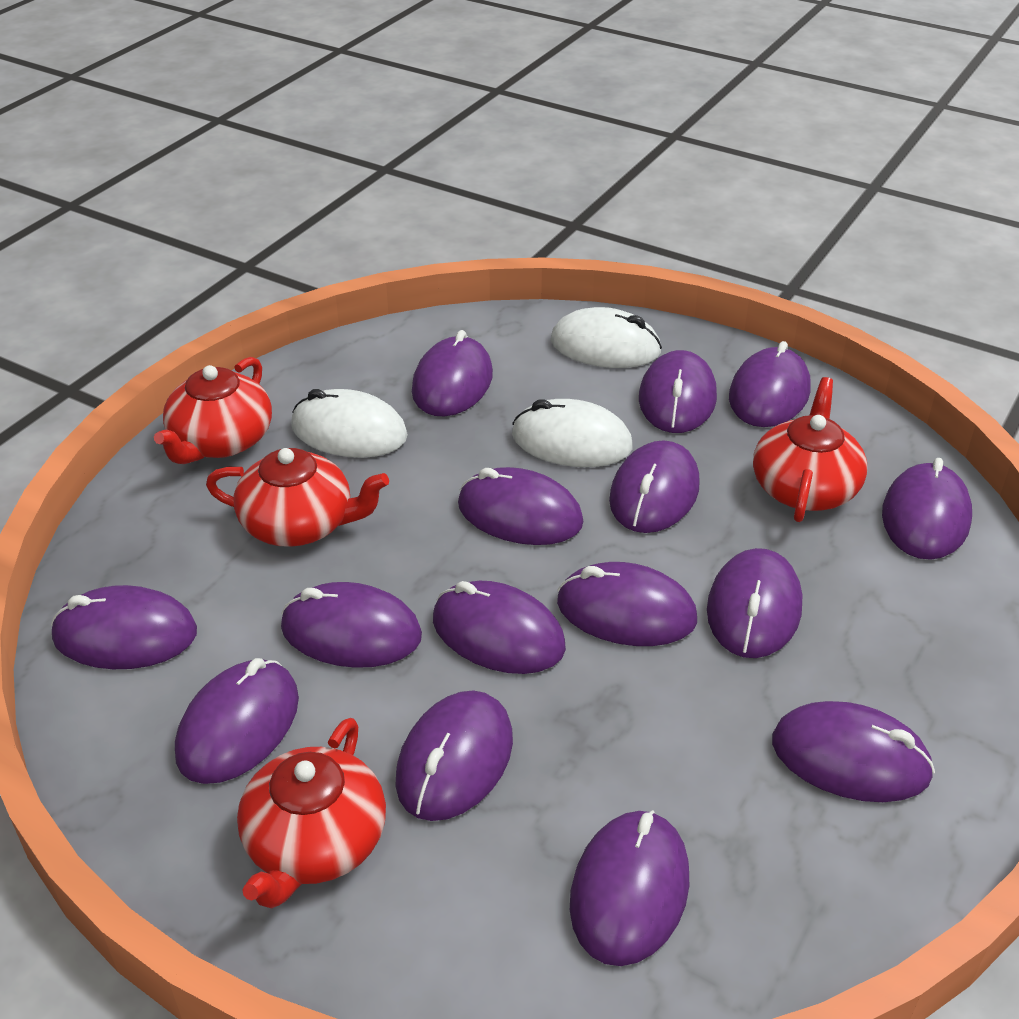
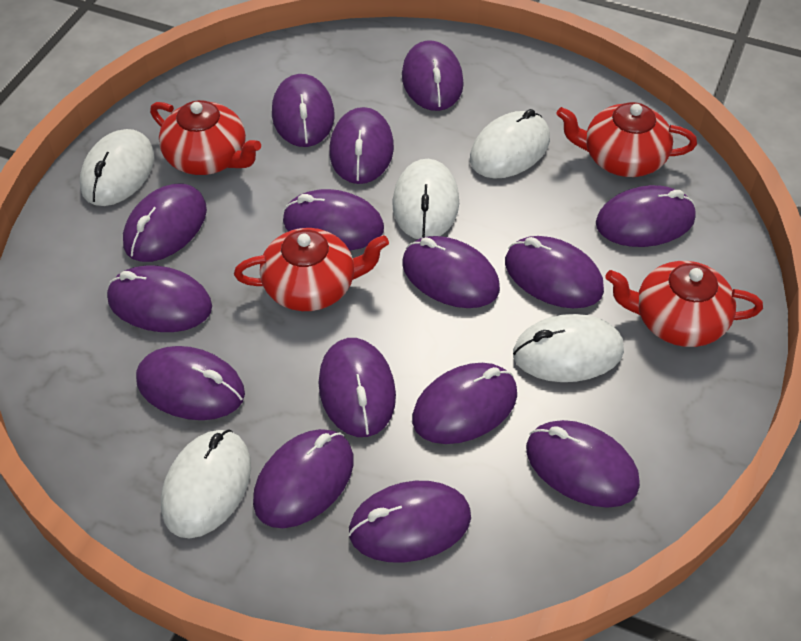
white mouse: 3 -> 5

